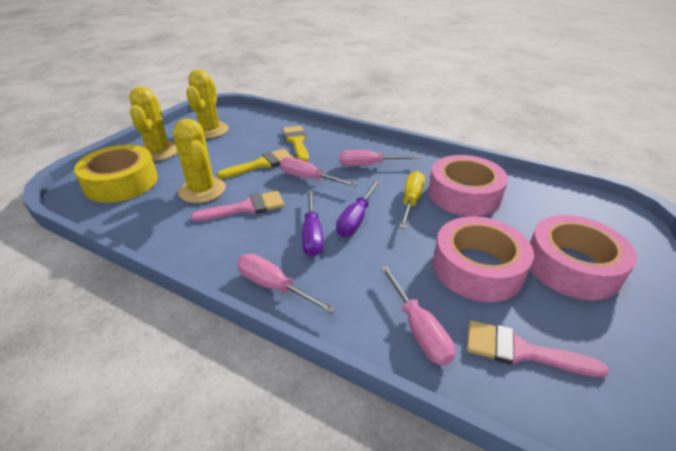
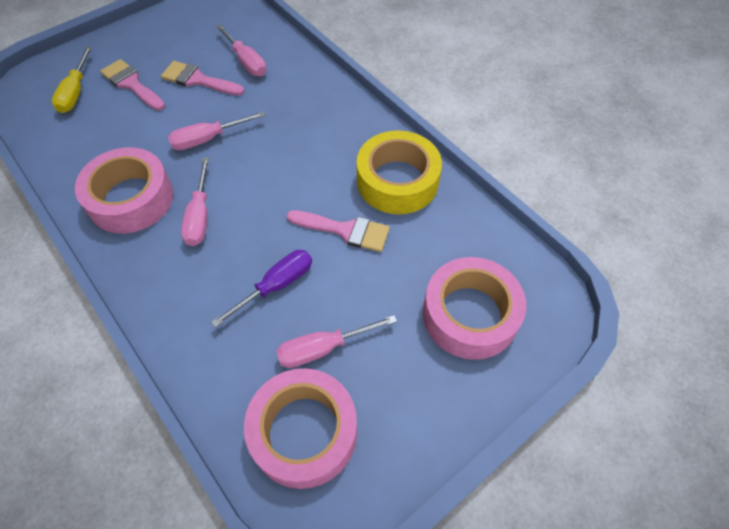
pink brush: 2 -> 3
purple screwdriver: 2 -> 1
yellow brush: 2 -> 0
yellow cactus: 3 -> 0

